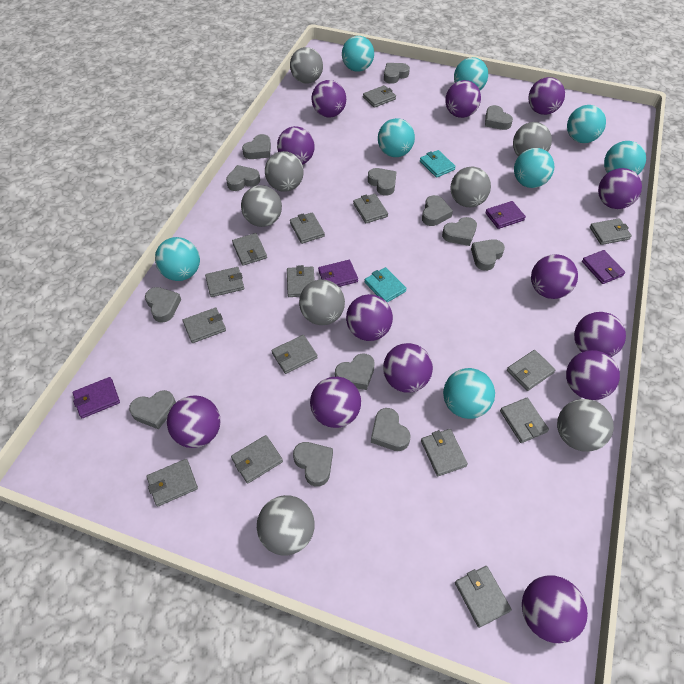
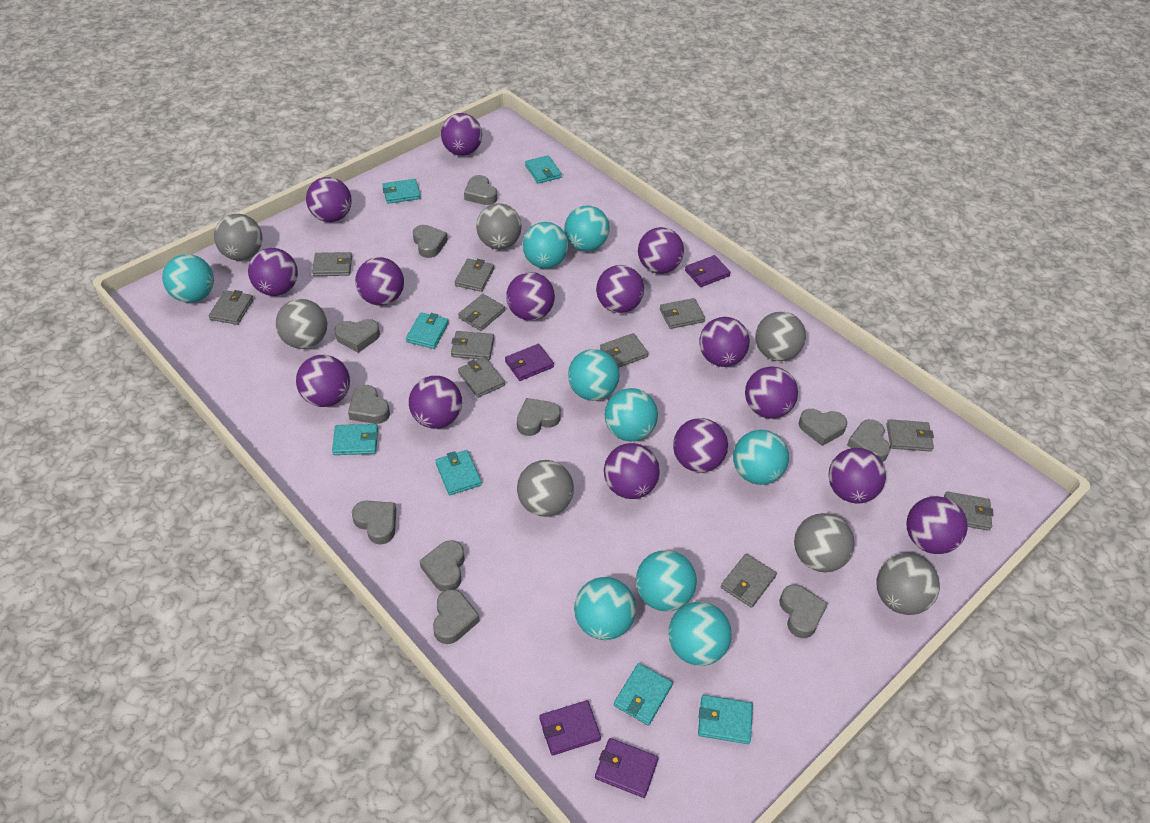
grey ball: 8 -> 7
grey heart: 13 -> 11
grey wallet: 15 -> 11
purple ball: 13 -> 15
turquoise ball: 8 -> 9
turquoise wallet: 2 -> 7

